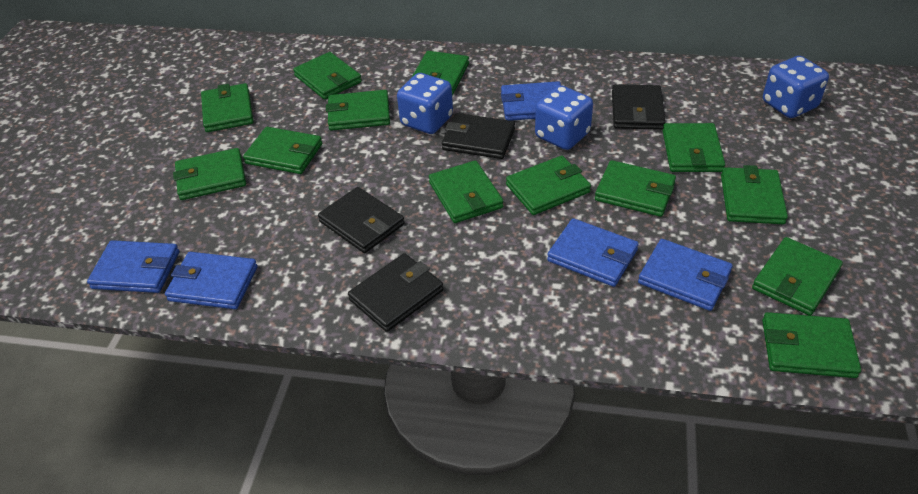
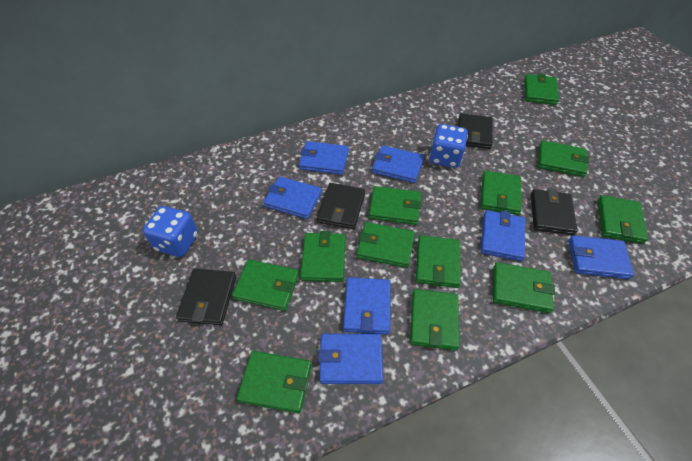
blue dice: 3 -> 2
blue wallet: 5 -> 7
green wallet: 13 -> 12

